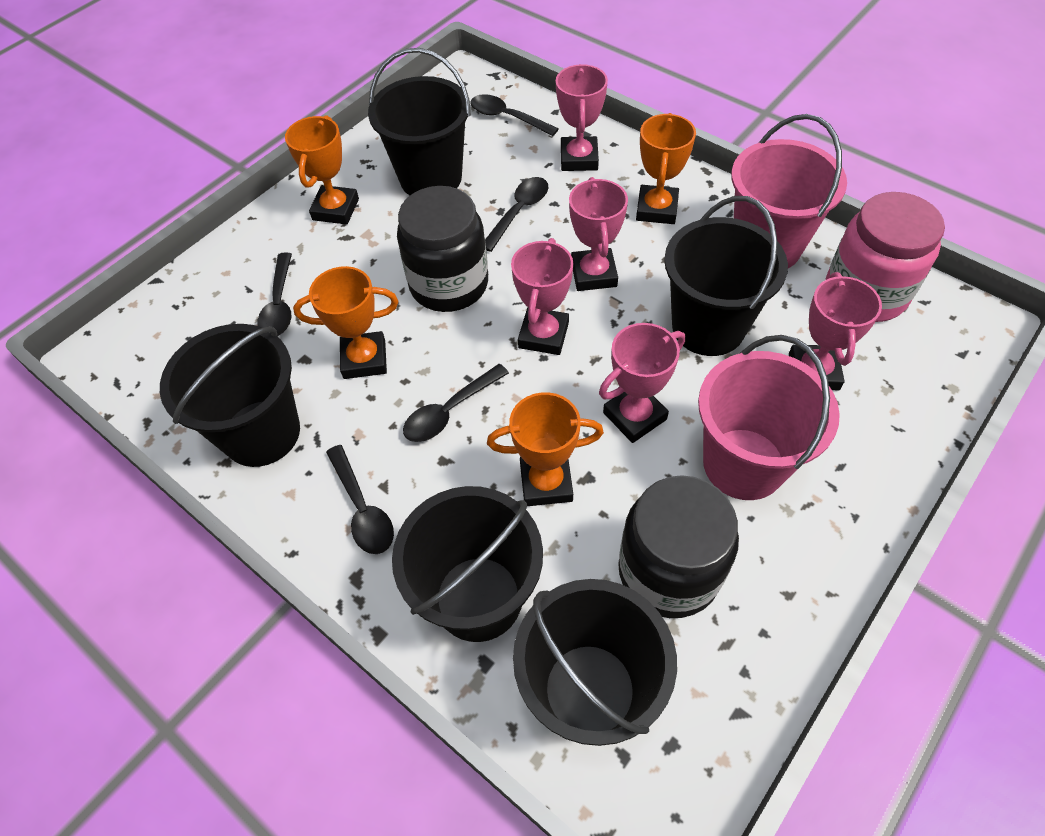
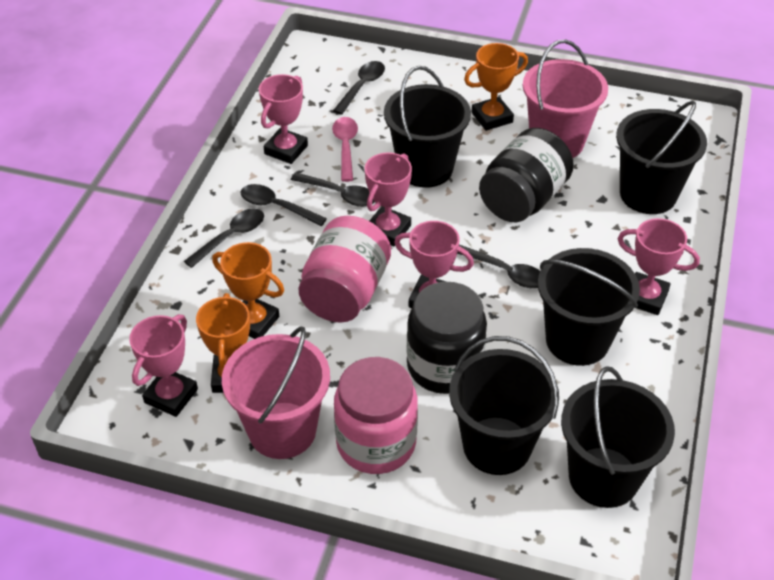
orange trophy: 4 -> 3
pink jar: 1 -> 2
pink spoon: 0 -> 1

